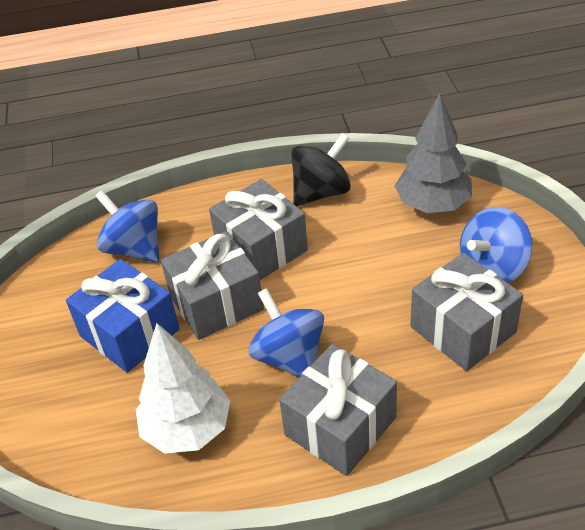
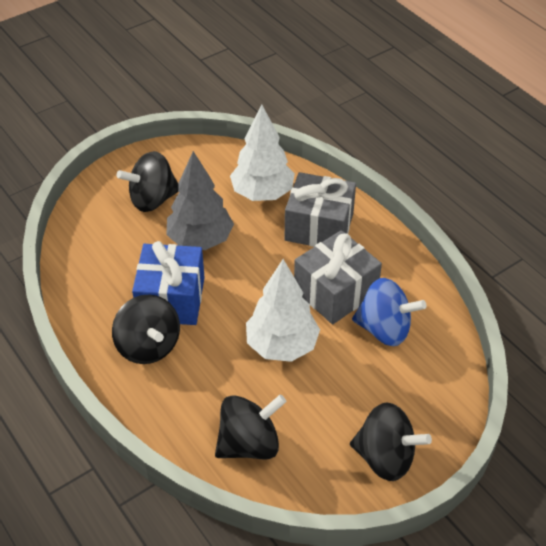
black spinning top: 1 -> 4
blue spinning top: 3 -> 1
grey gift: 4 -> 2
white tree: 1 -> 2

